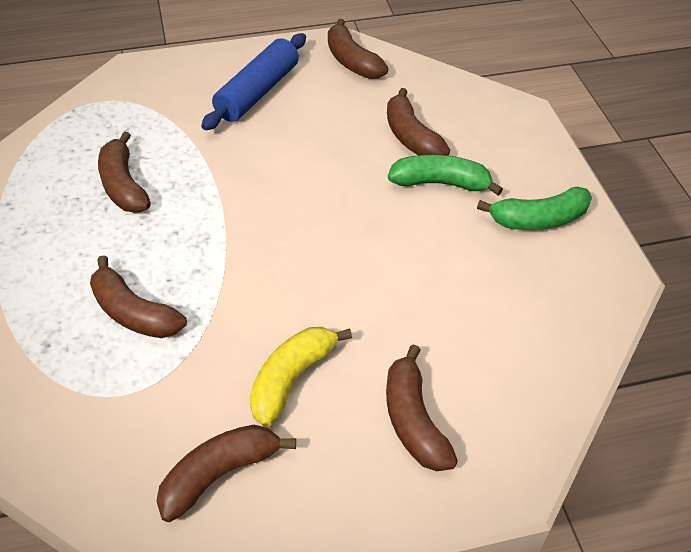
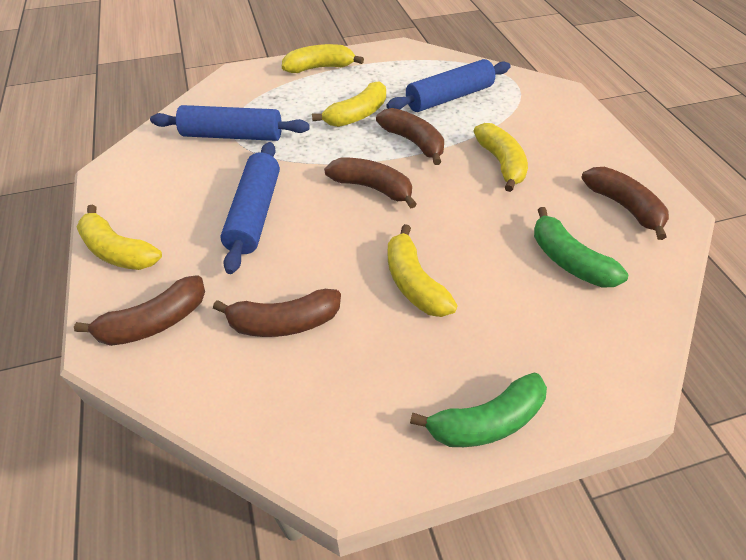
blue rolling pin: 1 -> 3
brown banana: 6 -> 5
yellow banana: 1 -> 5

